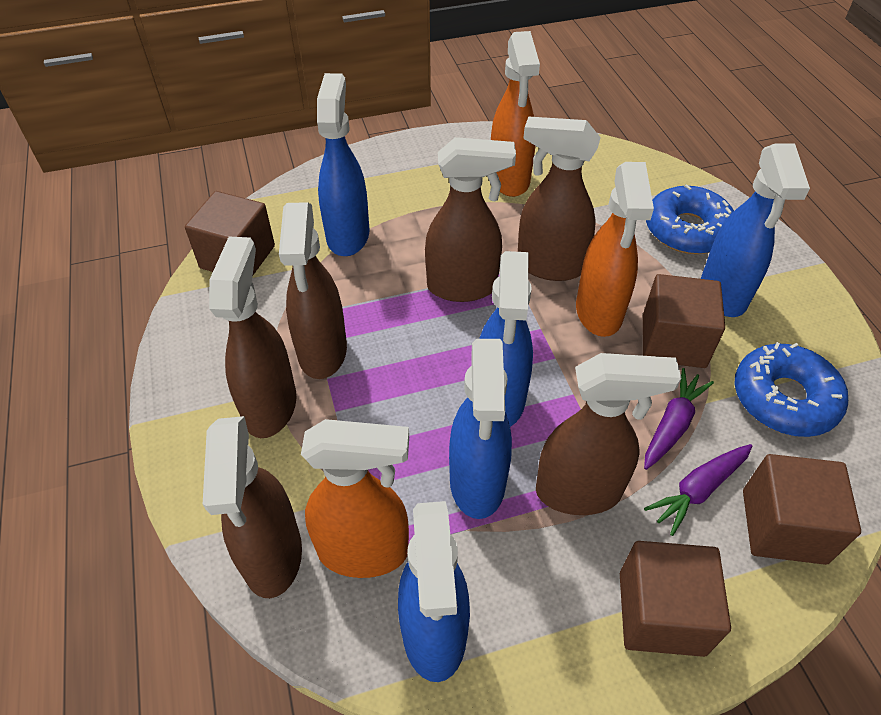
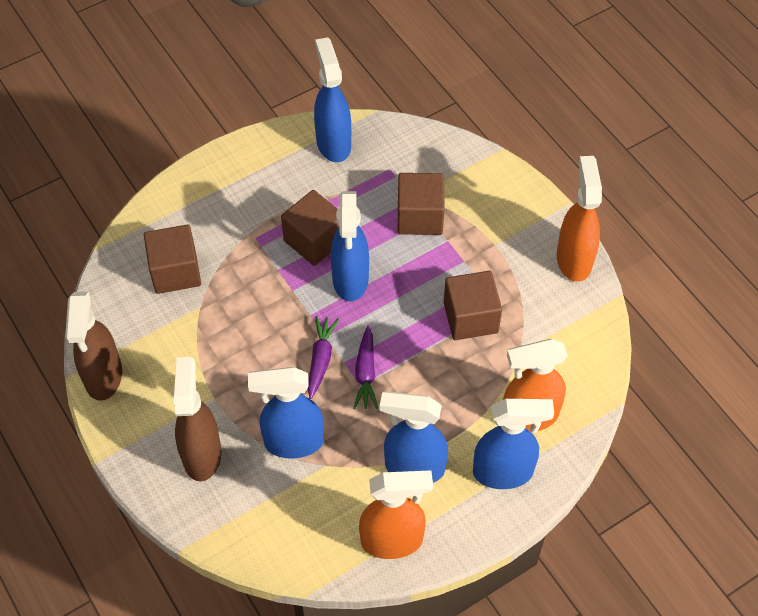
blue donut: 2 -> 0
brown spray bottle: 6 -> 2

